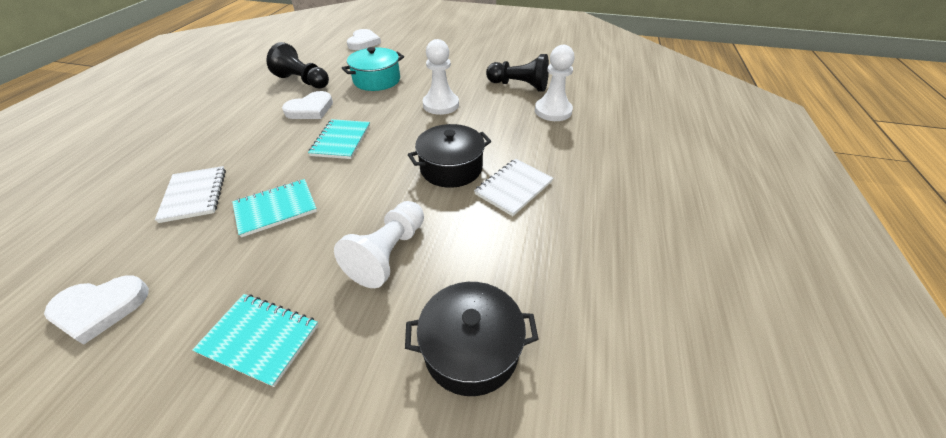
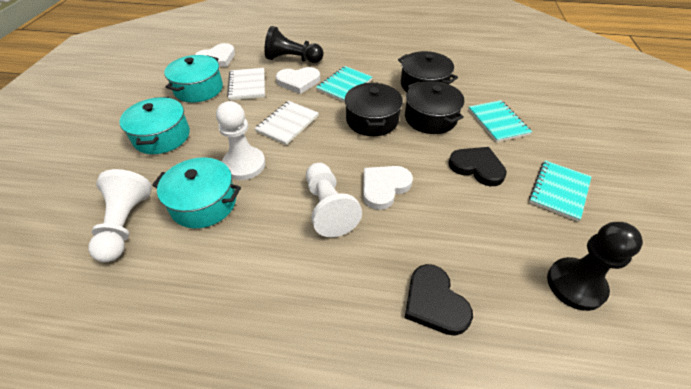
black heart: 0 -> 2
black pot: 2 -> 3
turquoise pot: 1 -> 3

